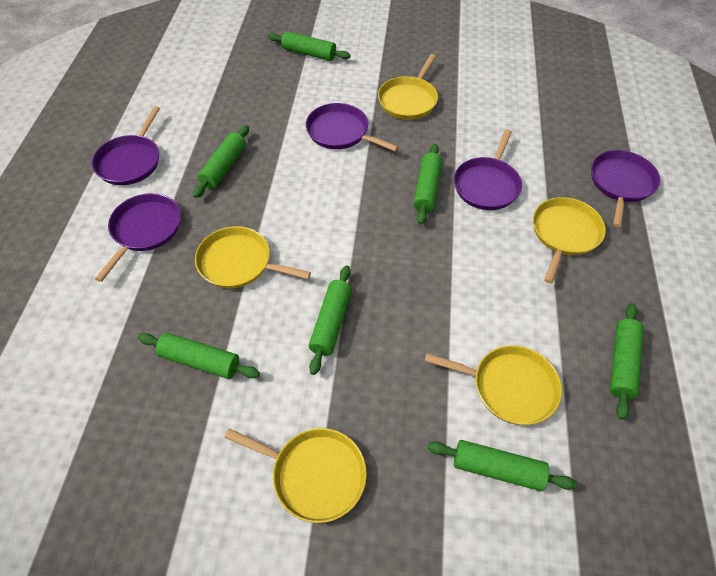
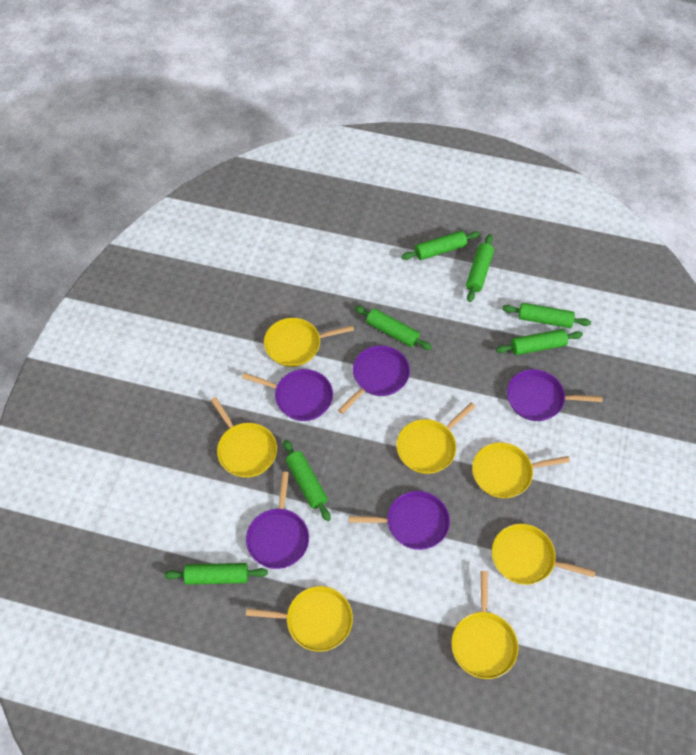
yellow pan: 5 -> 7

